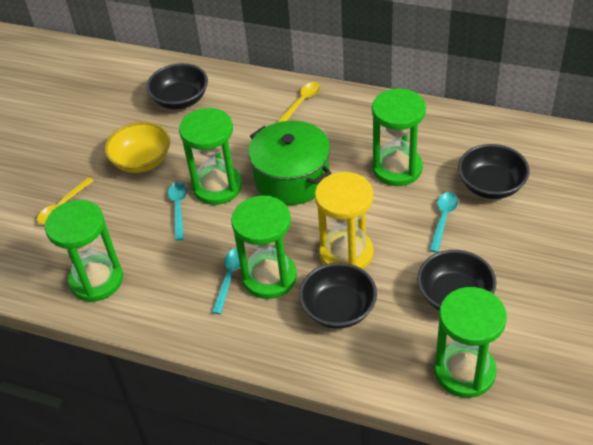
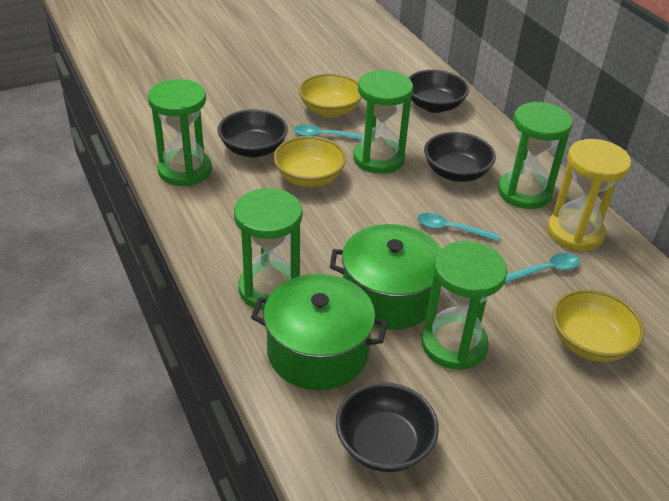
green pot: 1 -> 2
yellow bowl: 1 -> 3
yellow spoon: 2 -> 0

